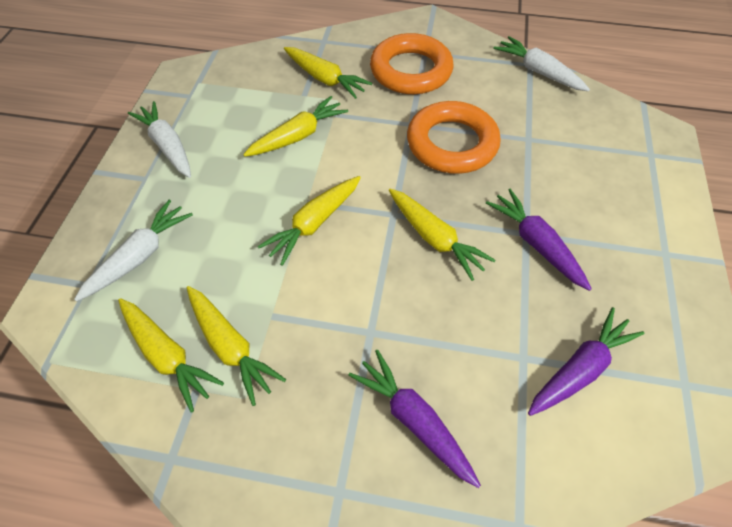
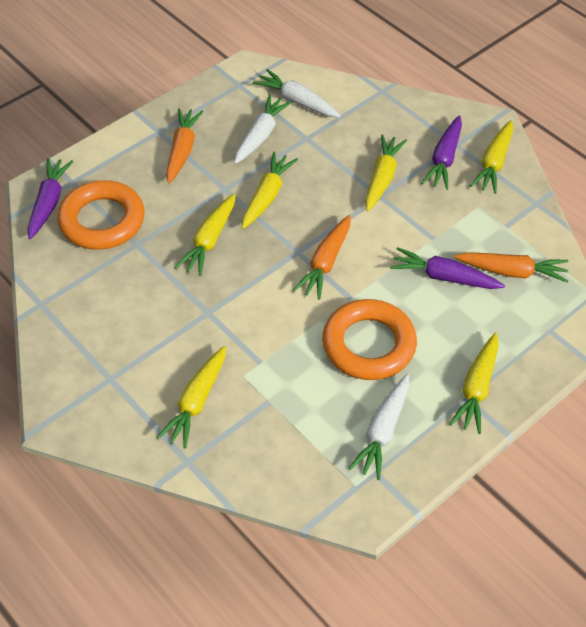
orange carrot: 0 -> 3

